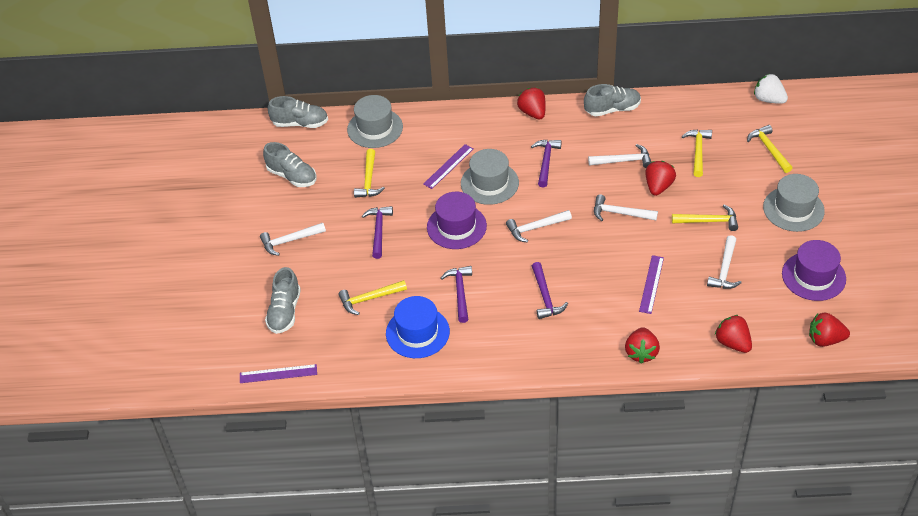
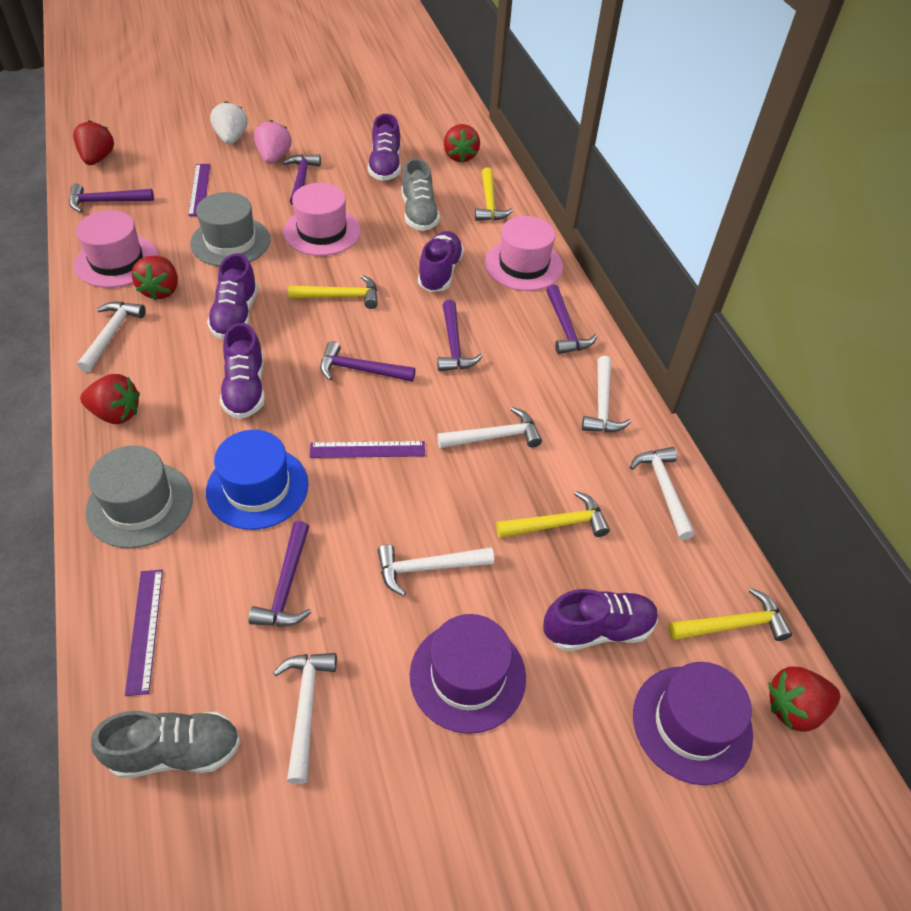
grey hat: 3 -> 2
grey shoe: 4 -> 2
pink hat: 0 -> 3
pink strawberry: 0 -> 1
purple hammer: 4 -> 6
purple shoe: 0 -> 5
white hammer: 5 -> 6
yellow hammer: 5 -> 4

